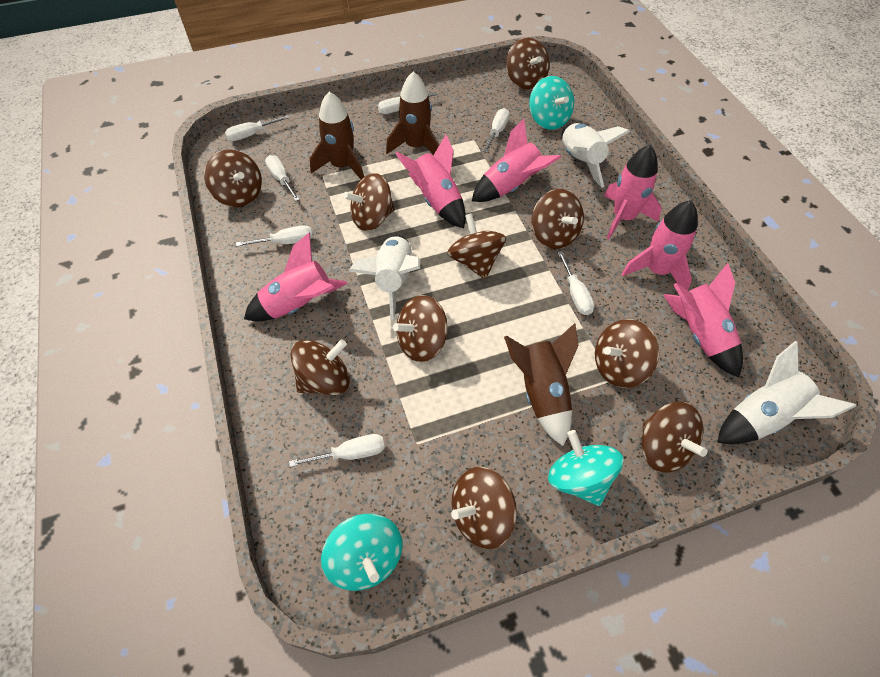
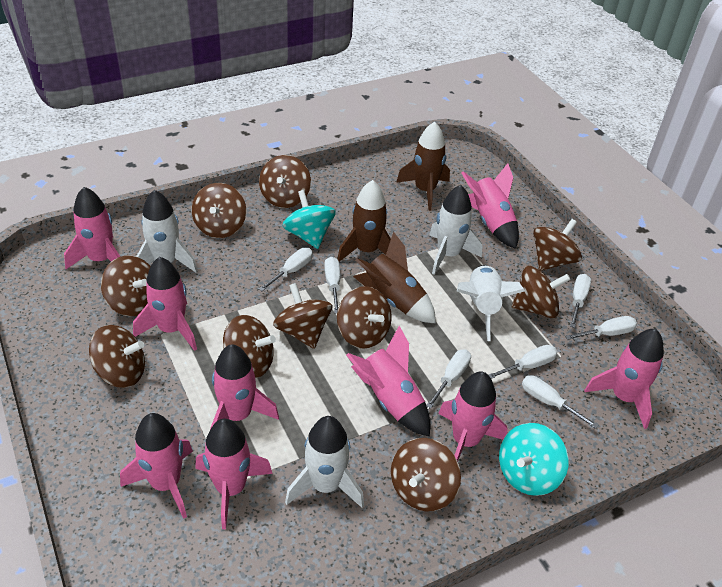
pink rocket: 6 -> 9
turquoise spinning top: 3 -> 2
white rocket: 3 -> 4

